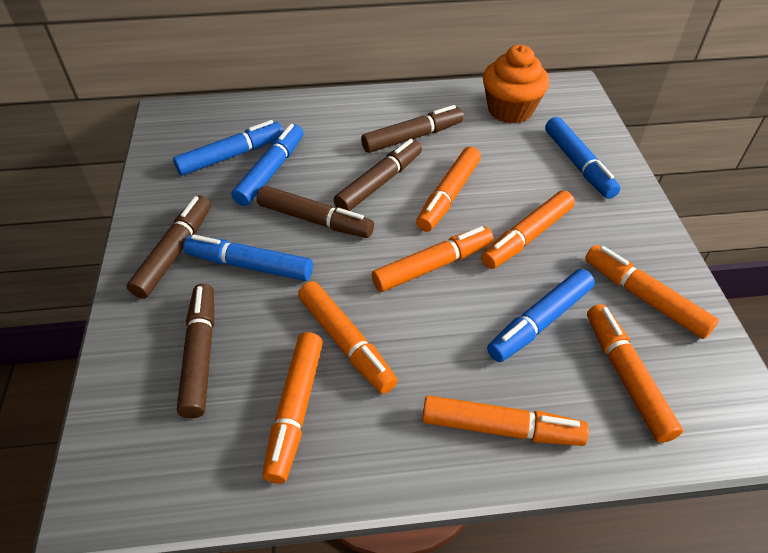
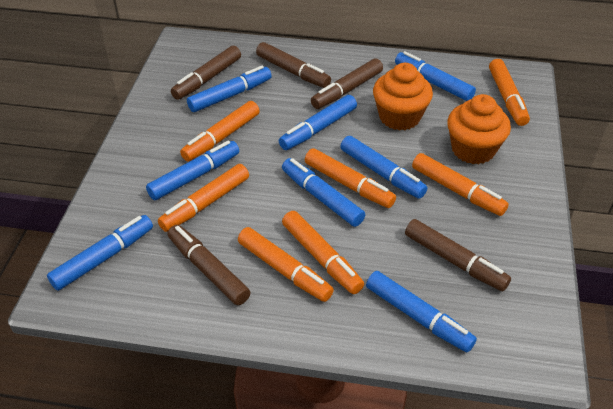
blue marker: 5 -> 8
orange cupcake: 1 -> 2
orange marker: 8 -> 7

